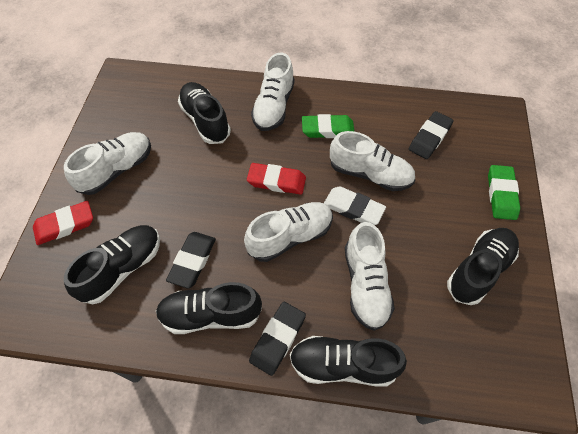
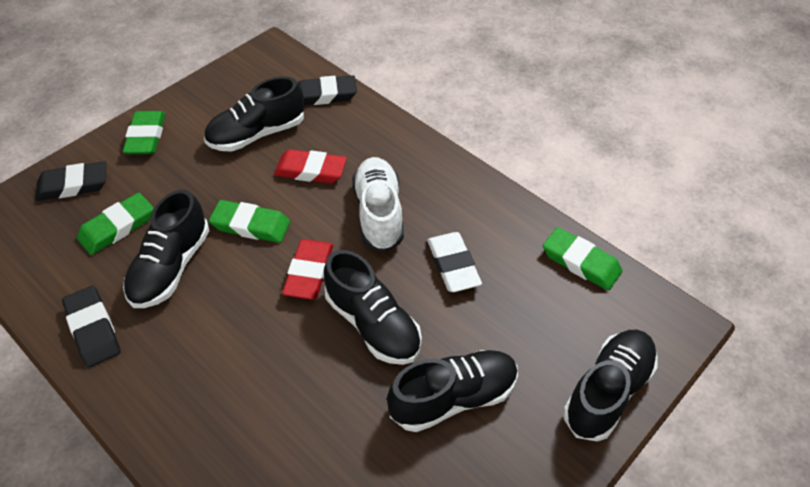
green eraser: 2 -> 4
white shoe: 5 -> 1

